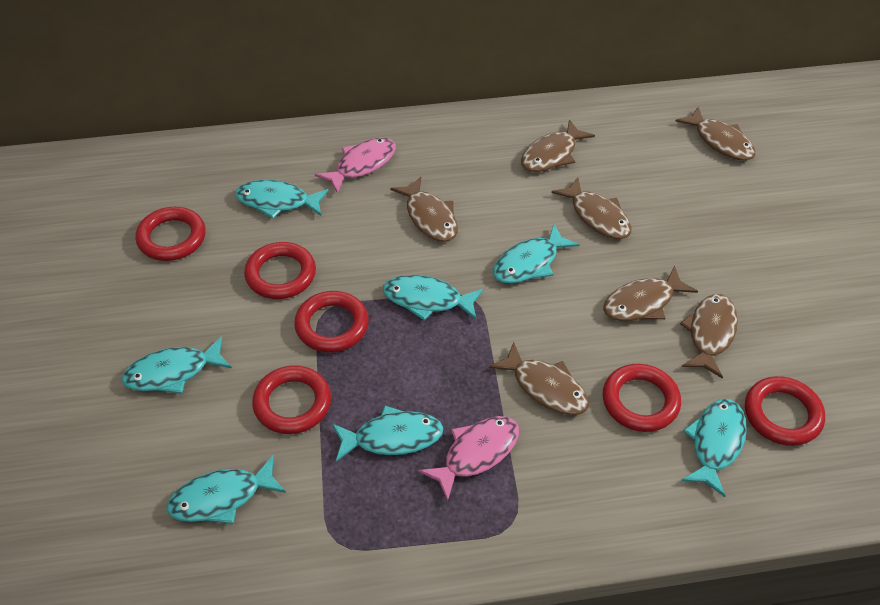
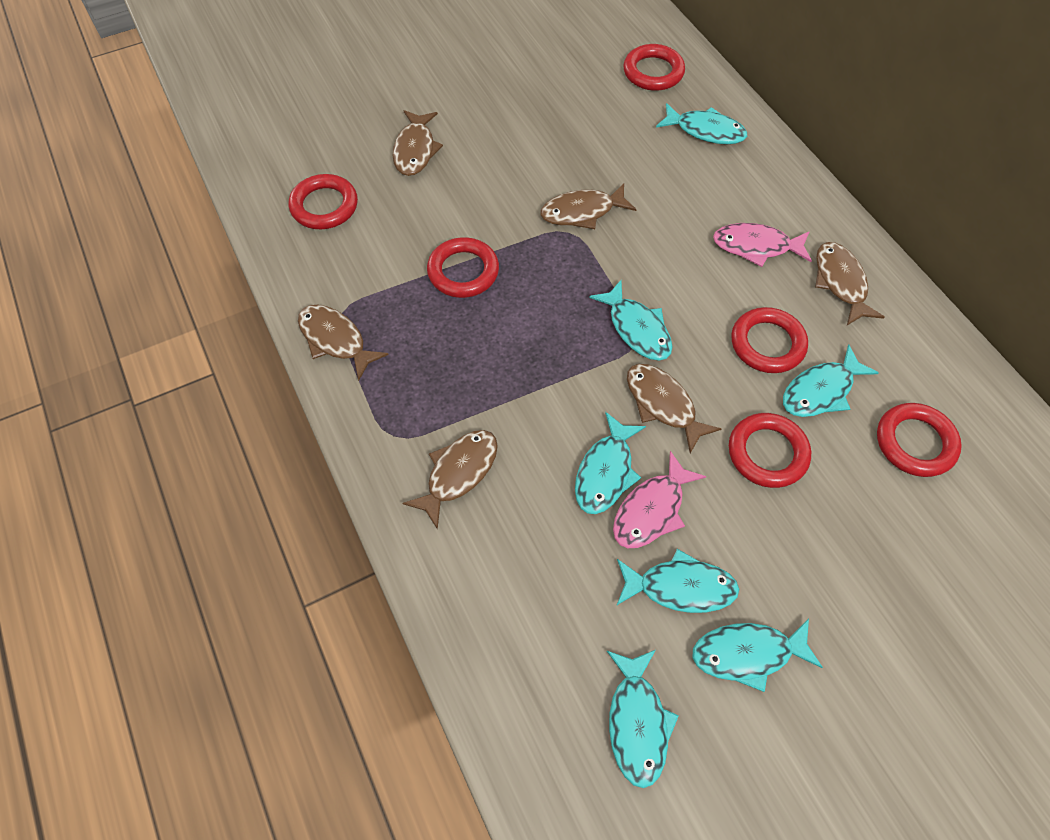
brown fish: 7 -> 6

